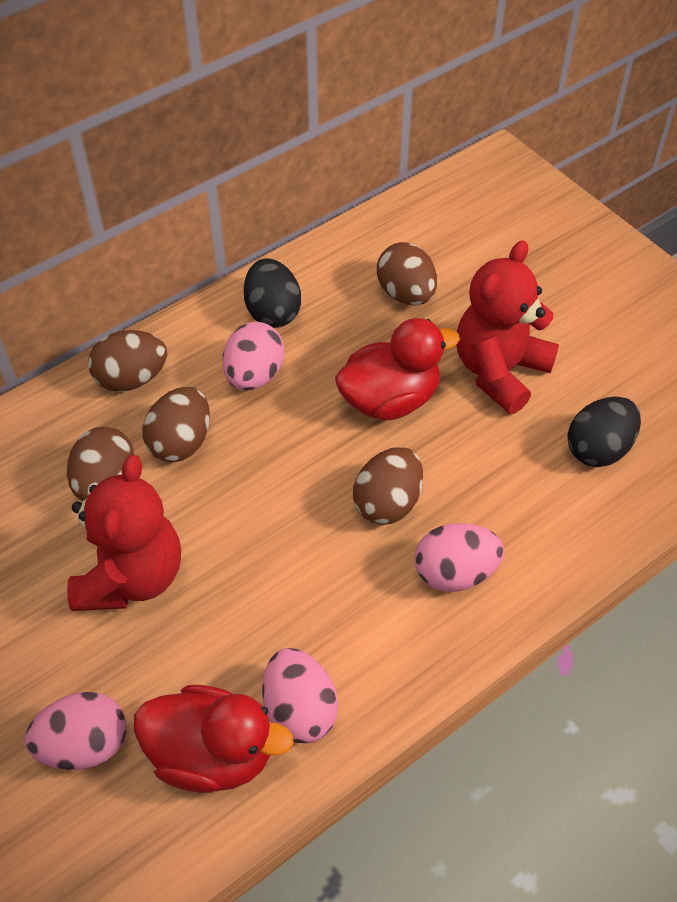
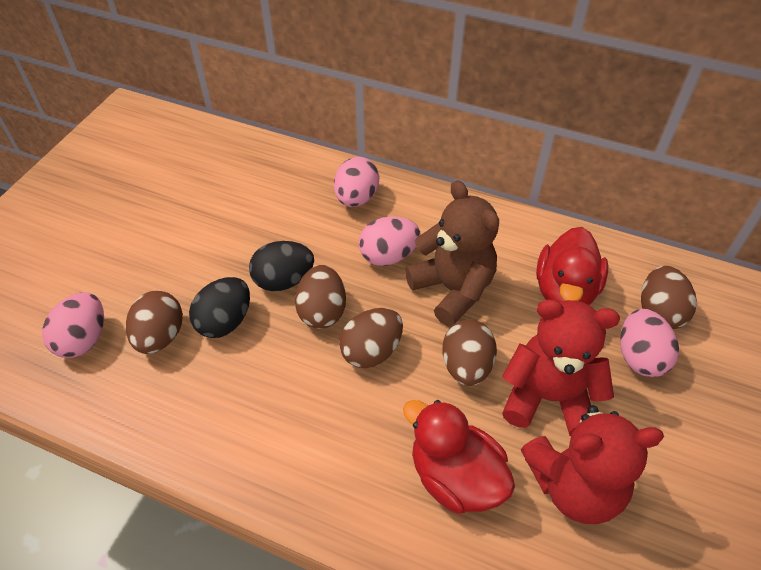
brown teddy bear: 0 -> 1

